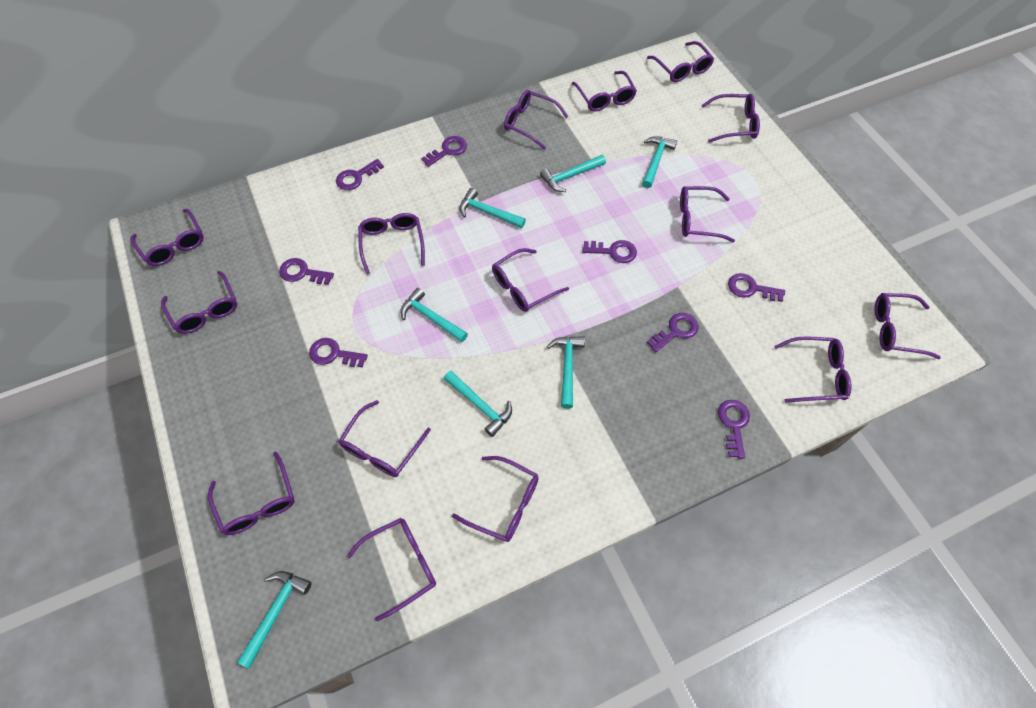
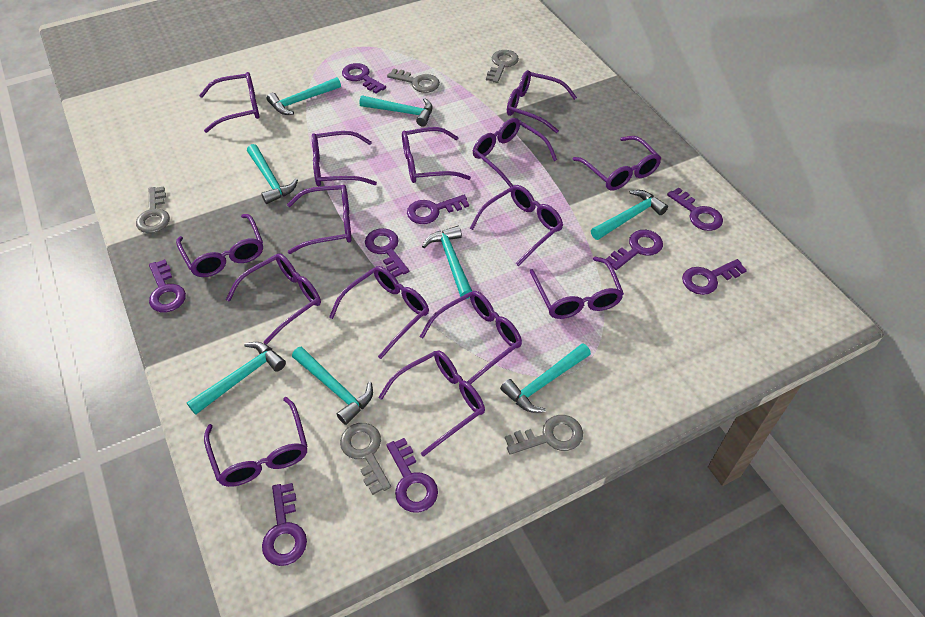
grey key: 0 -> 5
purple key: 8 -> 9
turquoise hammer: 7 -> 8

